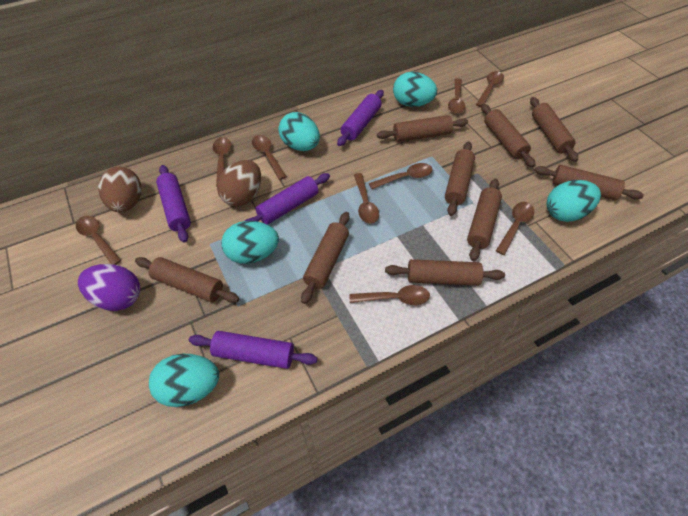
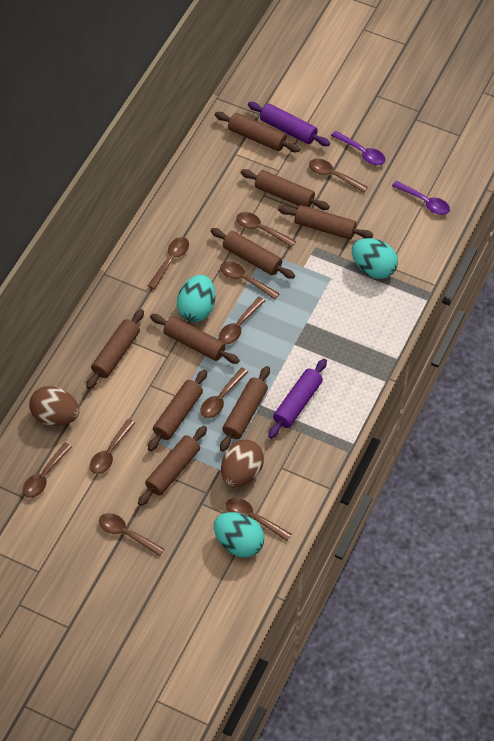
brown spoon: 9 -> 10
purple egg: 1 -> 0
purple rolling pin: 4 -> 2
purple spoon: 0 -> 2
turquoise egg: 5 -> 3

